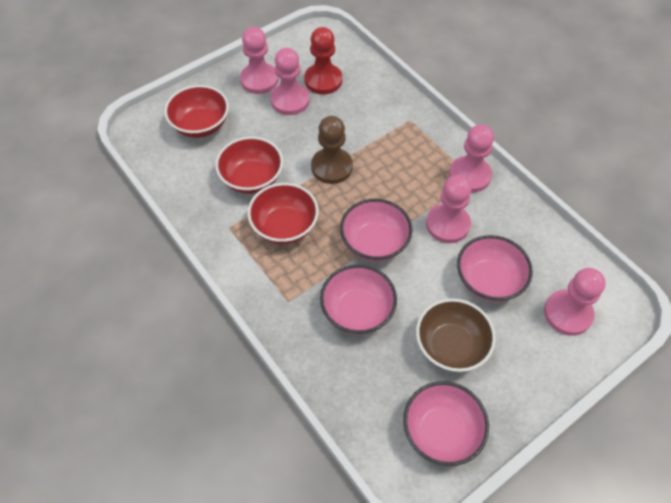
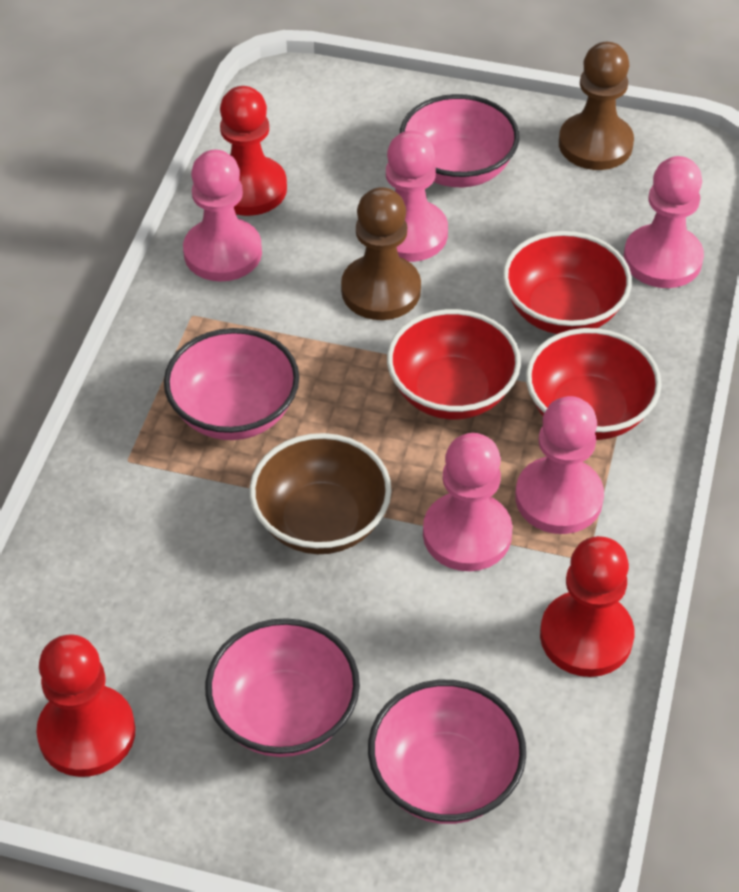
brown pawn: 1 -> 2
red pawn: 1 -> 3

